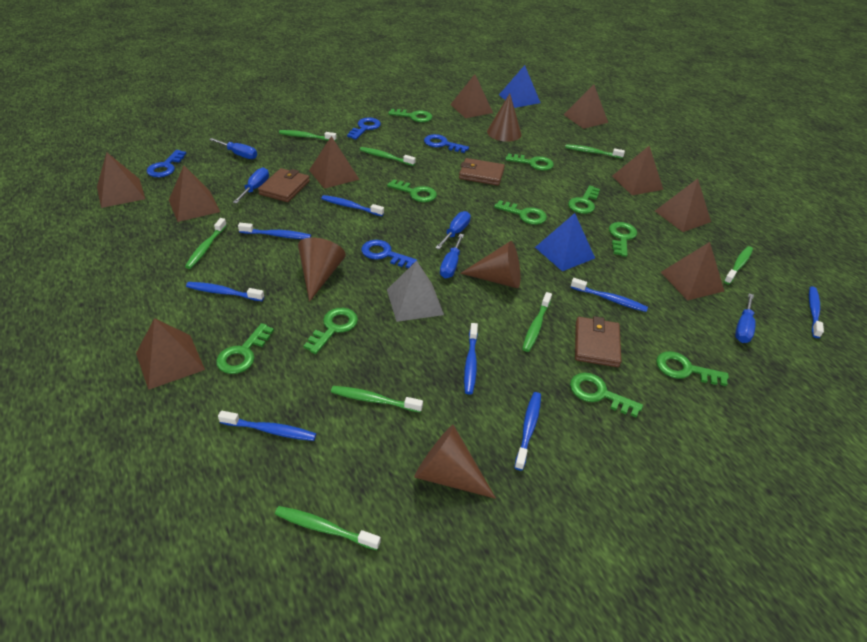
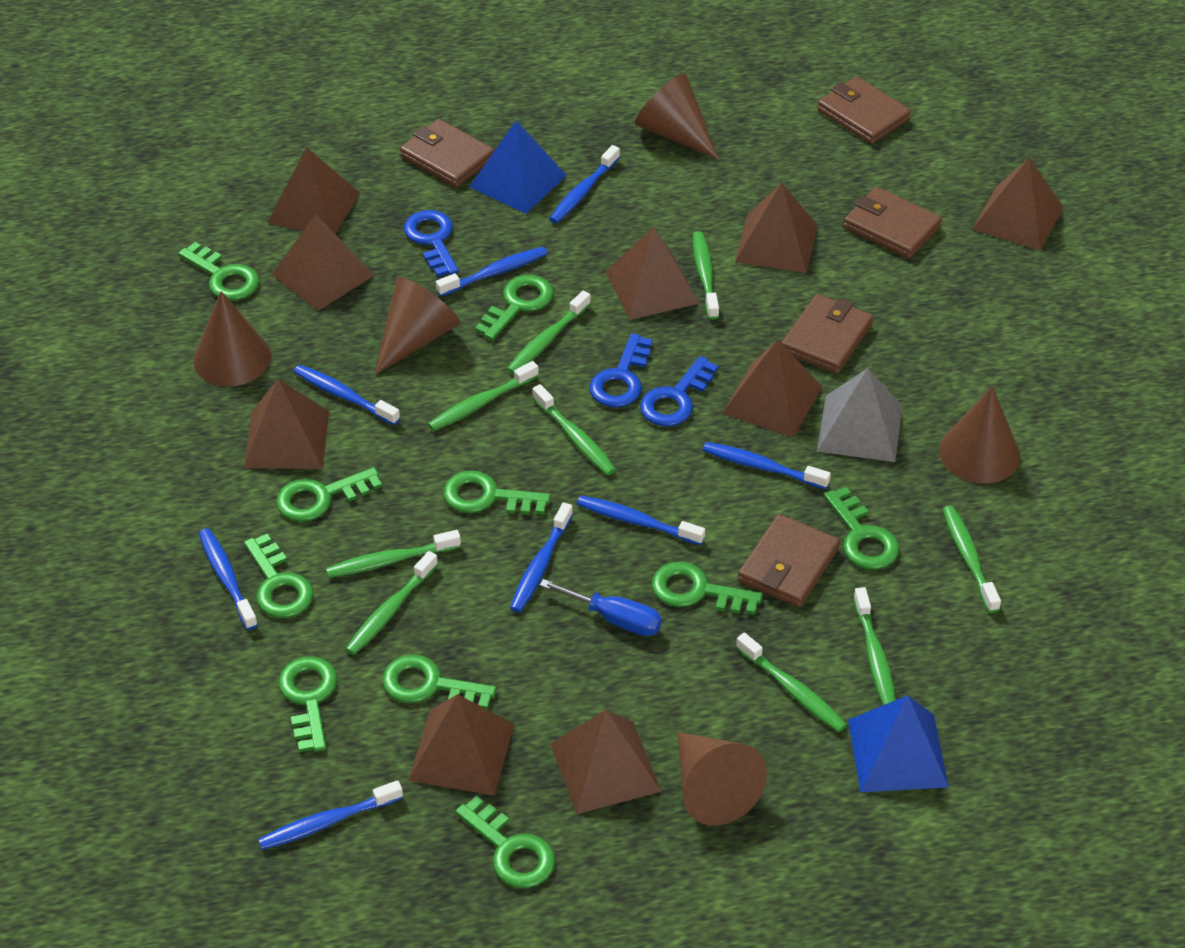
blue key: 4 -> 3
blue screwdriver: 5 -> 1
brown cone: 4 -> 5
brown wallet: 3 -> 5
green toothbrush: 8 -> 9

